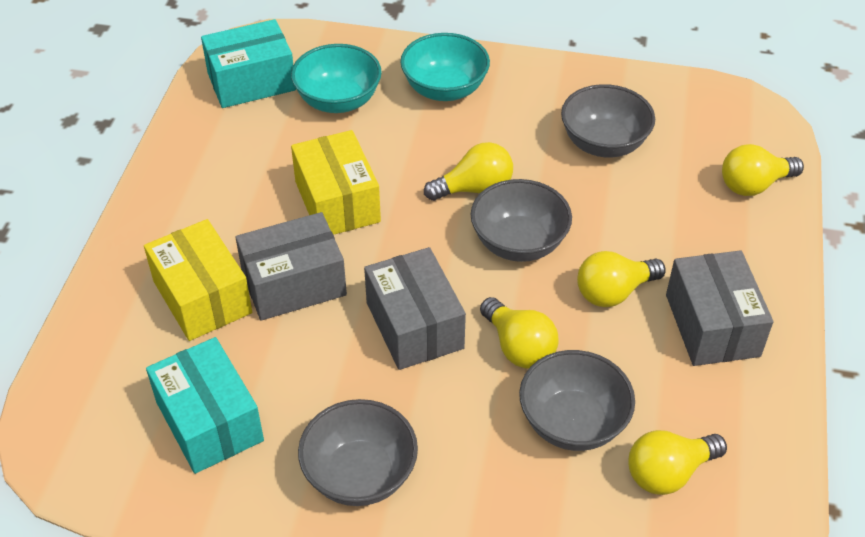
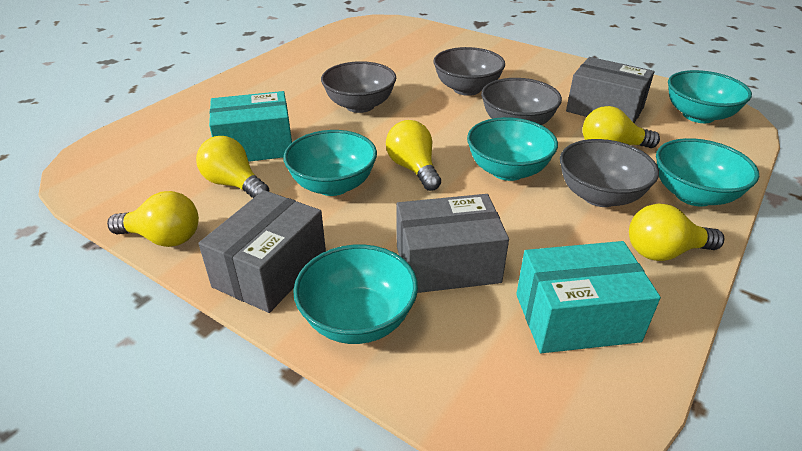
turquoise bowl: 2 -> 5
yellow box: 2 -> 0

